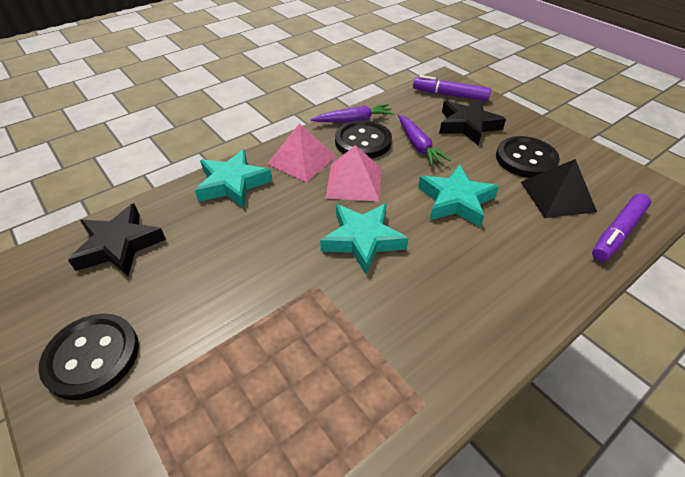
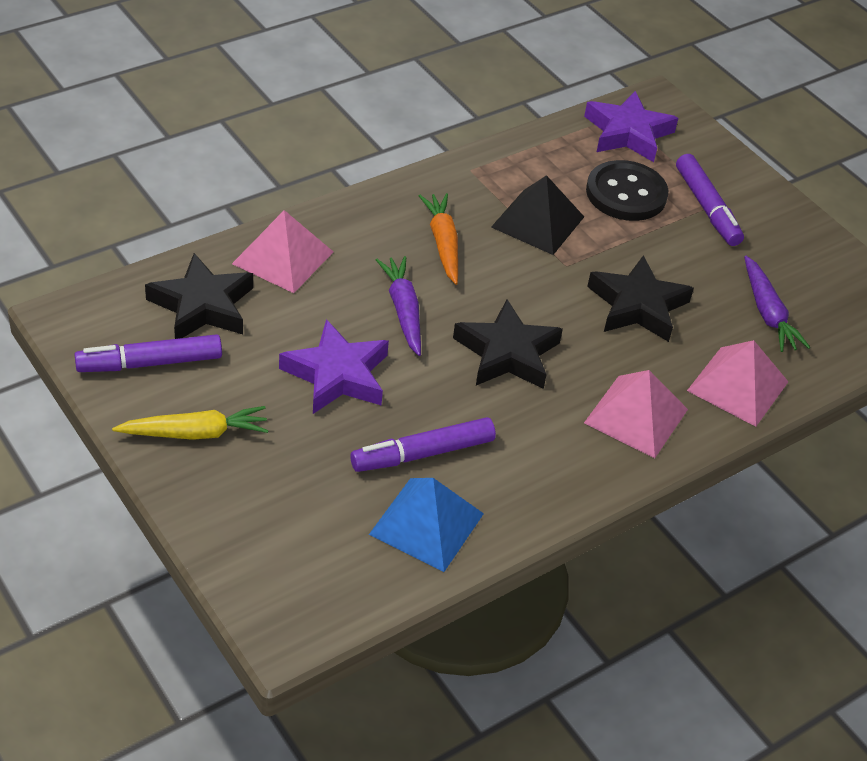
black button: 3 -> 1
black star: 2 -> 3
blue pyramid: 0 -> 1
orange carrot: 0 -> 1
pink pyramid: 2 -> 3
purple marker: 2 -> 3
purple star: 0 -> 2
turquoise star: 3 -> 0
yellow carrot: 0 -> 1

